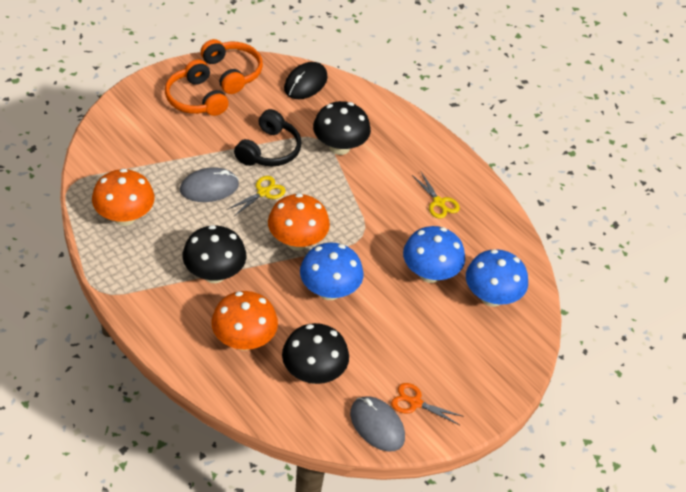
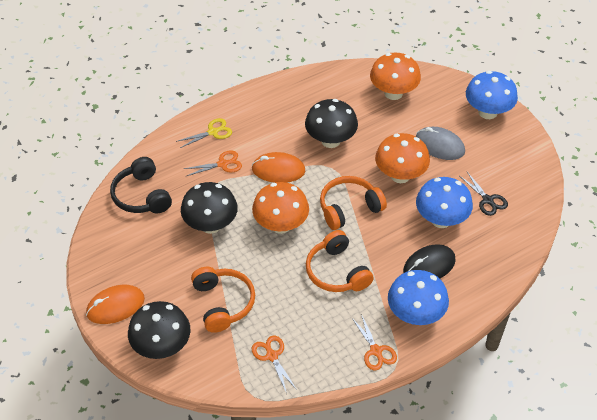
black scissors: 0 -> 1
grey mouse: 2 -> 1
orange headphones: 2 -> 3
orange mouse: 0 -> 2
orange scissors: 1 -> 3
yellow scissors: 2 -> 1

